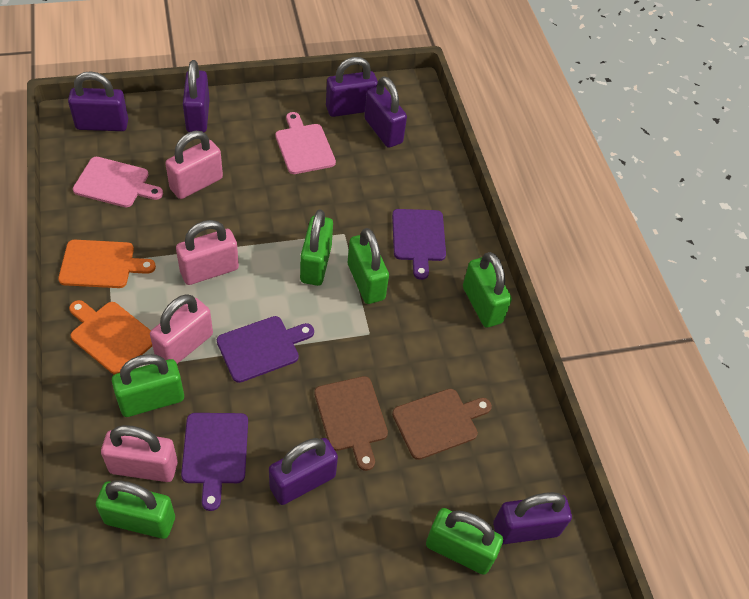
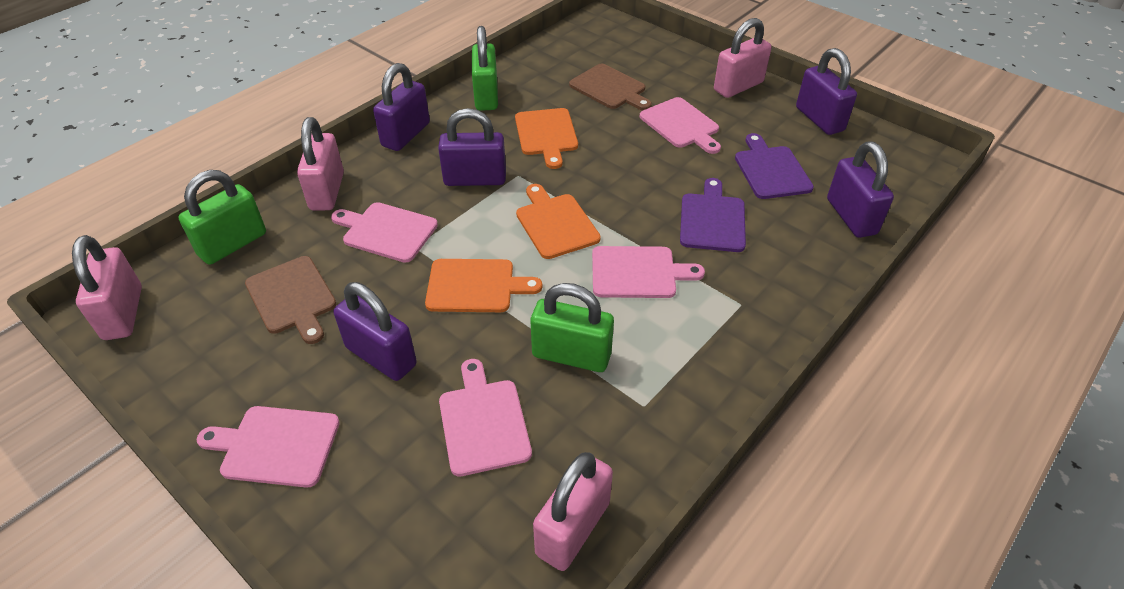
green padlock: 6 -> 3
orange cutting board: 2 -> 3
pink cutting board: 2 -> 5
purple cutting board: 3 -> 2
purple padlock: 6 -> 5

